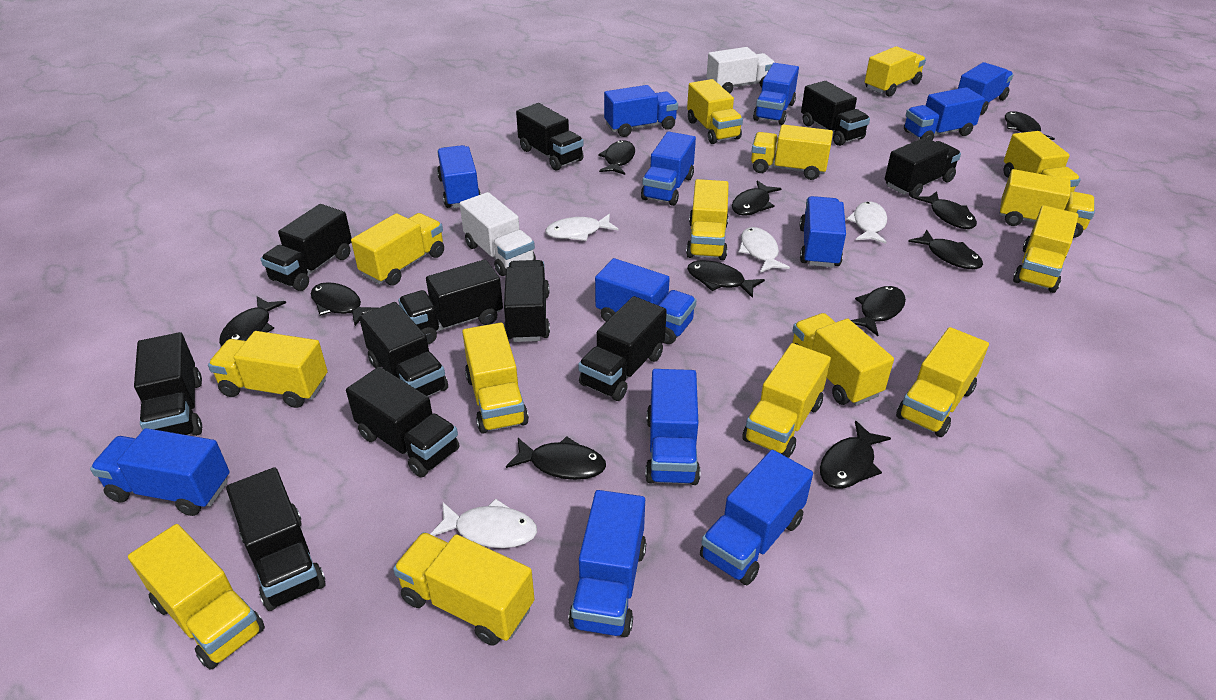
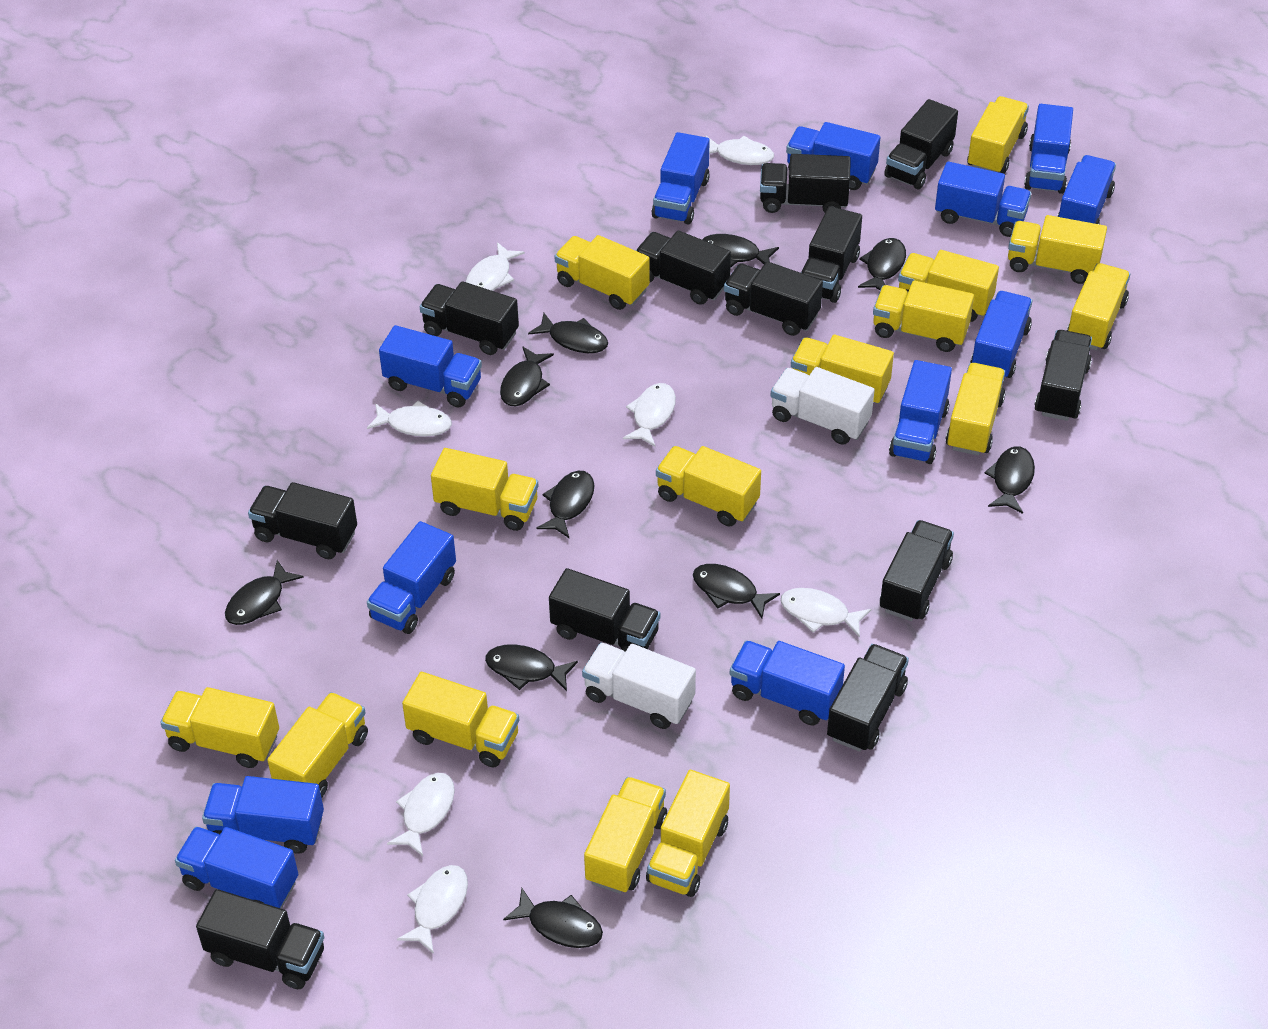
black fish: 11 -> 10
black truck: 11 -> 12
white fish: 4 -> 7

